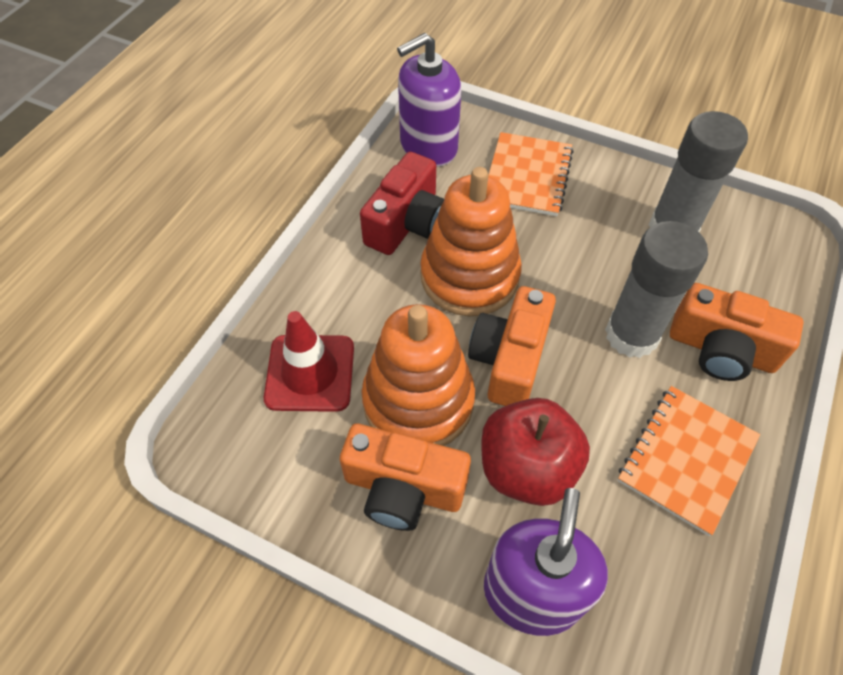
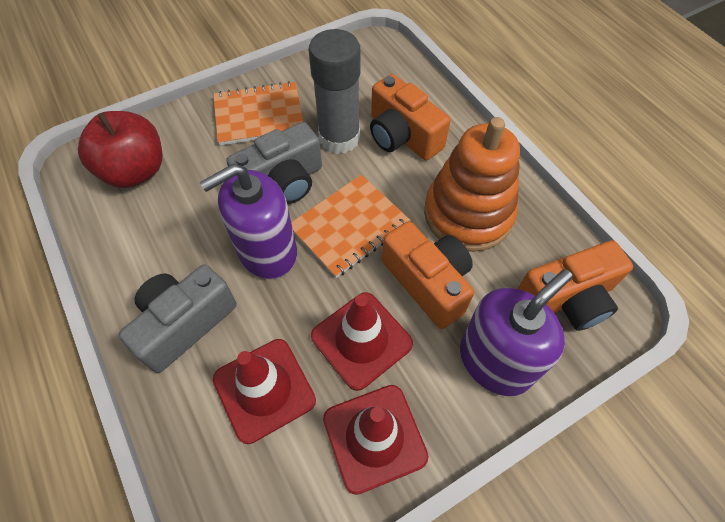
grey camera: 0 -> 2
grey glue stick: 2 -> 1
orange stacking toy: 2 -> 1
red camera: 1 -> 0
red traffic cone: 1 -> 3

